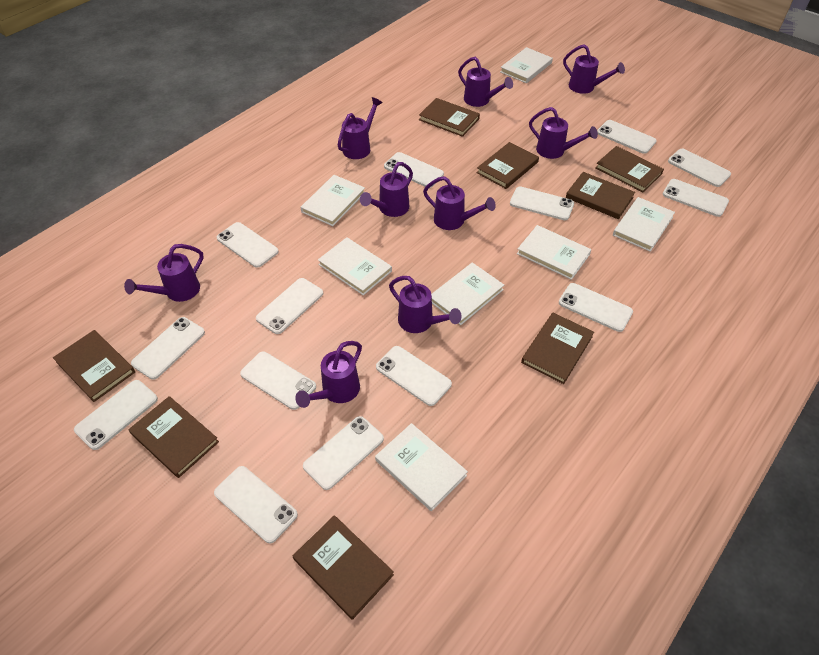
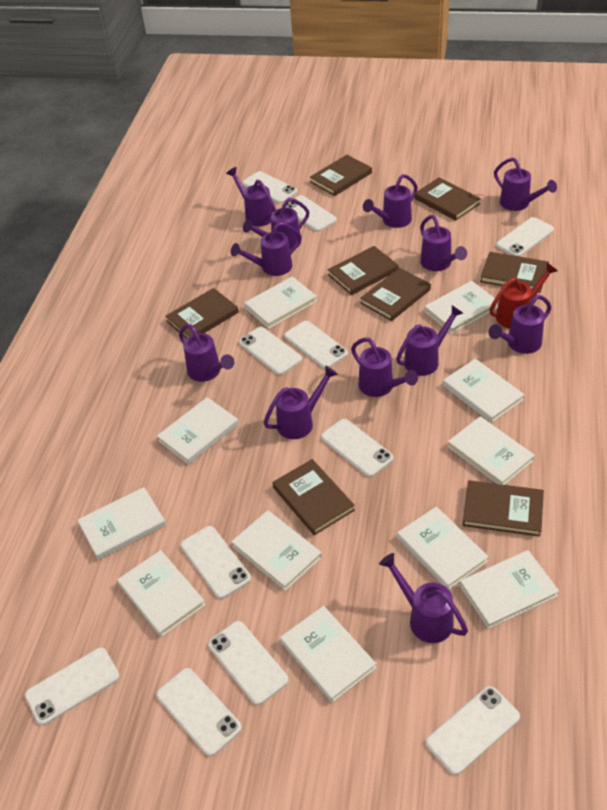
purple watering can: 9 -> 12
red watering can: 0 -> 1
white book: 7 -> 11
white phone: 14 -> 11

